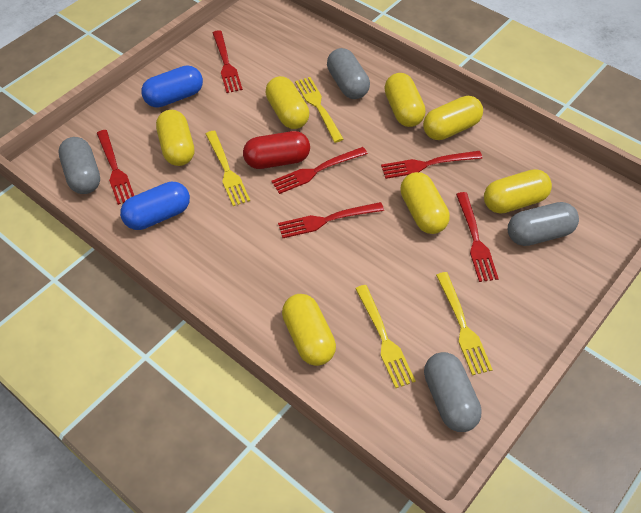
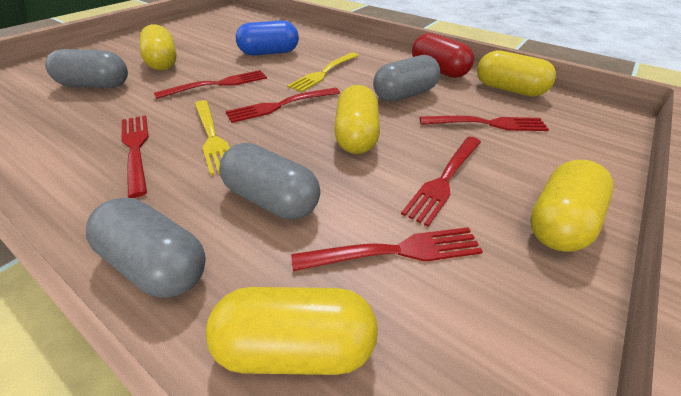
blue capsule: 2 -> 1
yellow capsule: 7 -> 5
yellow fork: 4 -> 2

